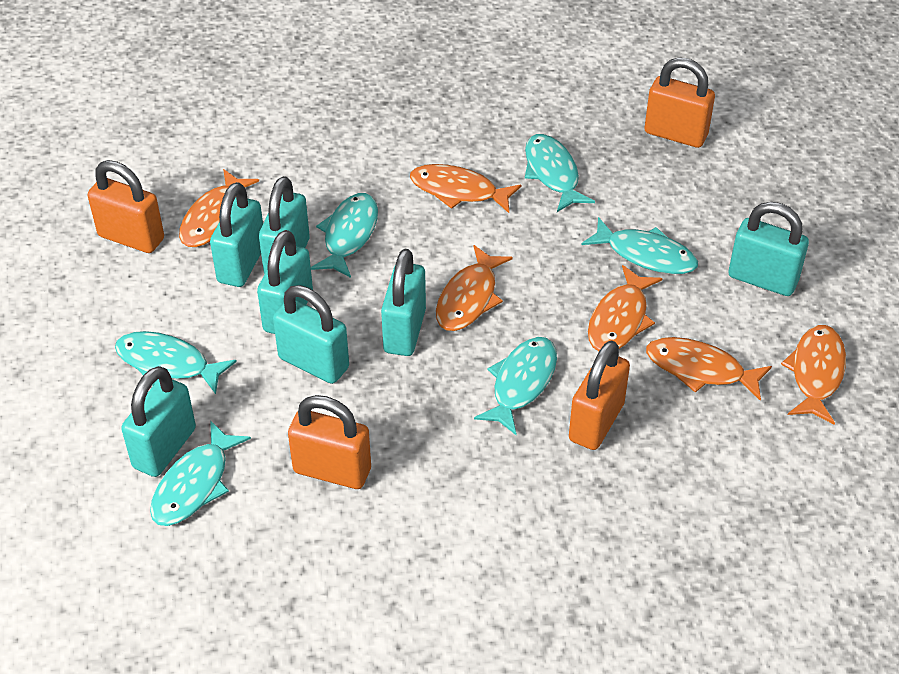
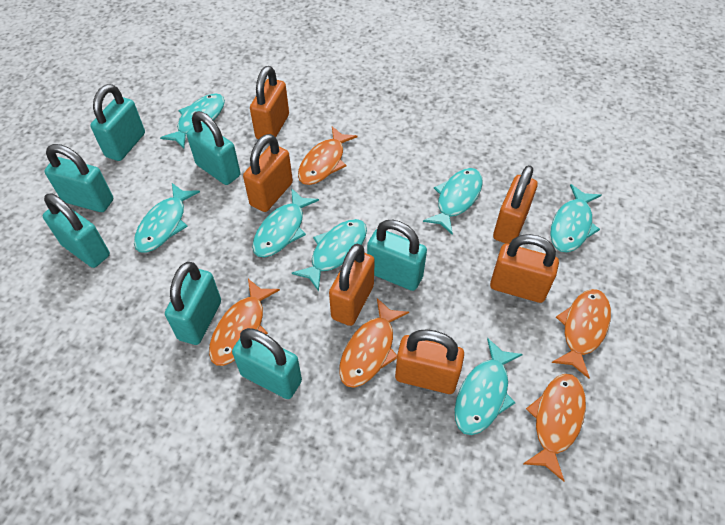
orange fish: 6 -> 5
orange padlock: 4 -> 6
turquoise fish: 6 -> 7

